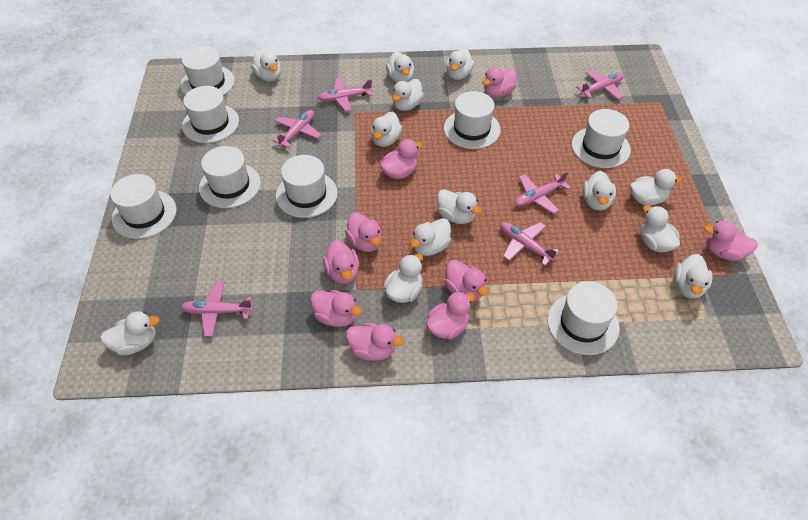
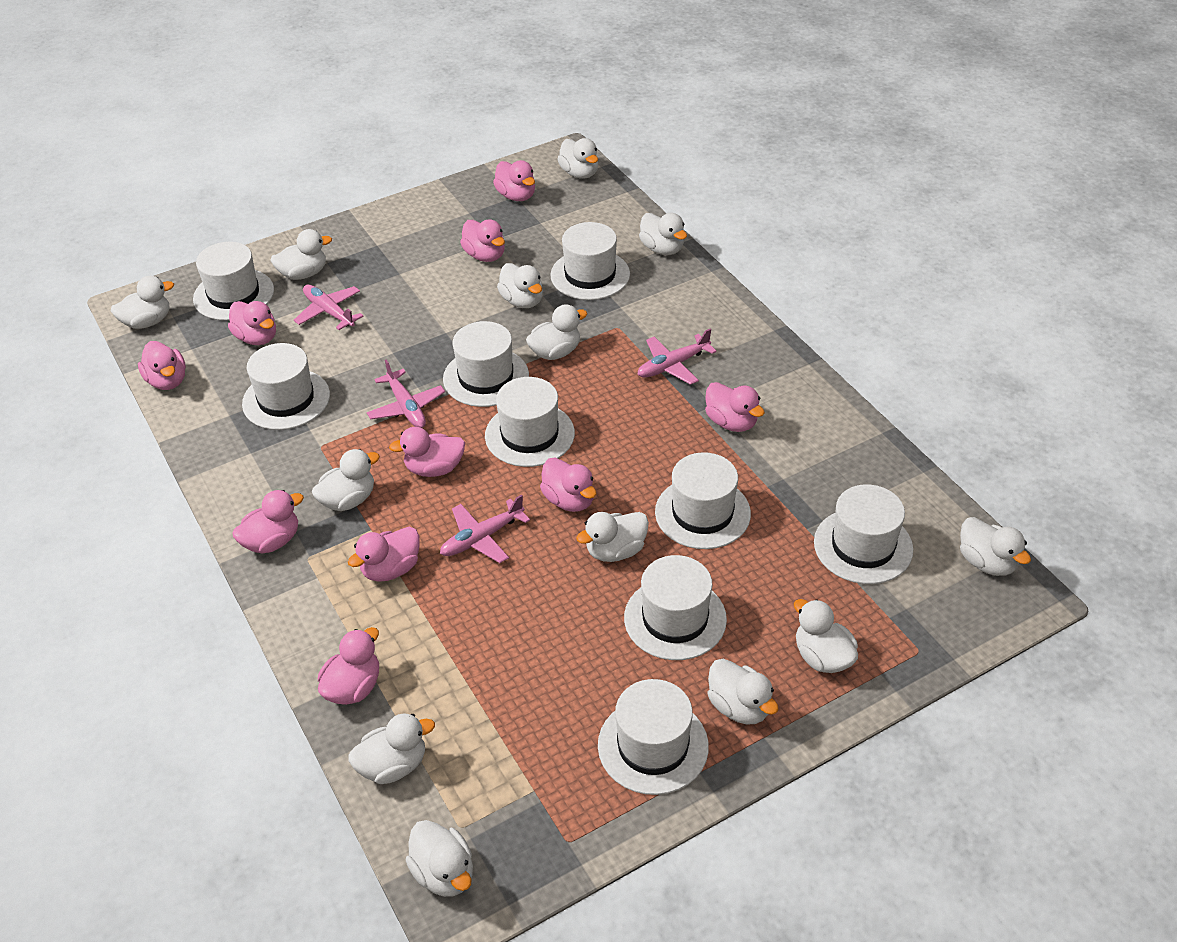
pink duck: 9 -> 10
pink plane: 6 -> 4
white hat: 8 -> 9

